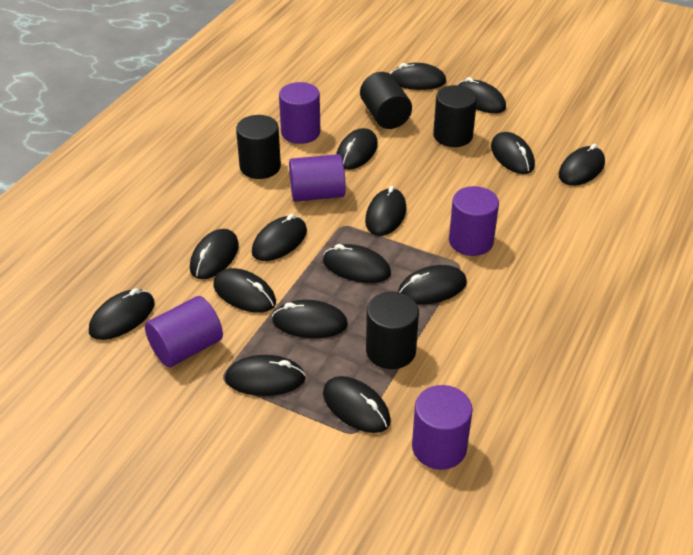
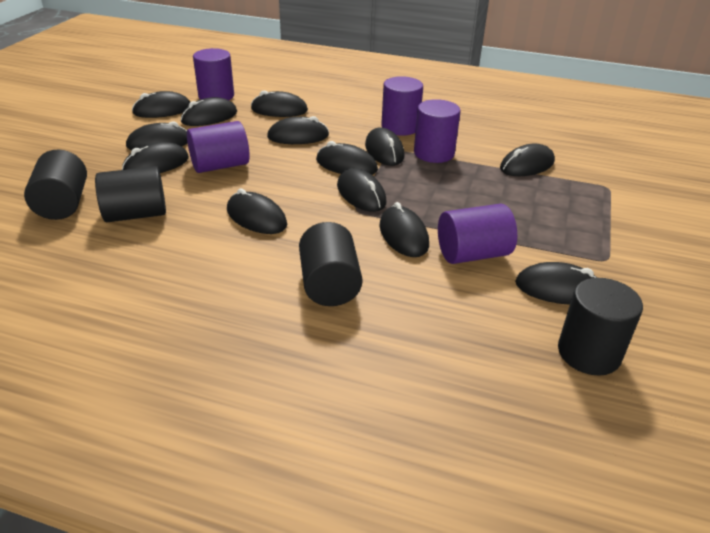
black mouse: 15 -> 13

